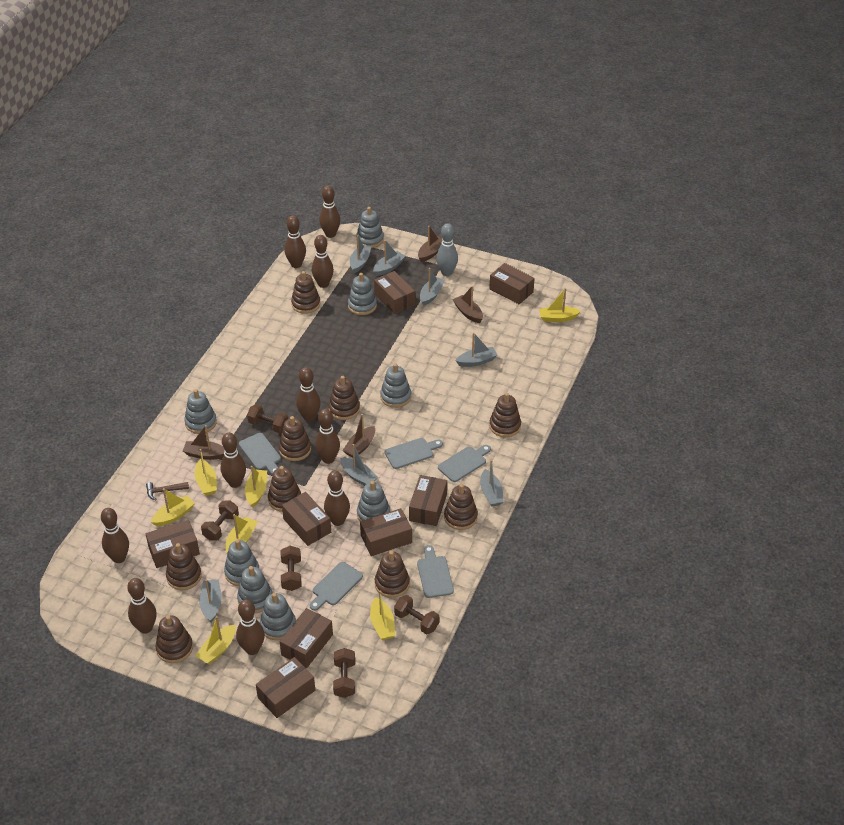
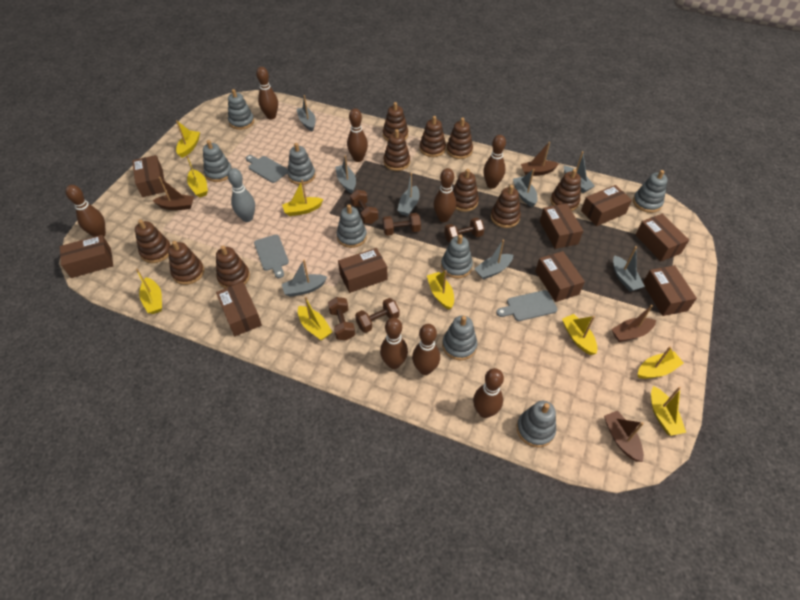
brown bowling pin: 10 -> 8
brown box: 8 -> 9
brown hammer: 1 -> 0
brown stacking toy: 9 -> 10
grey boat: 7 -> 8
grey cutting board: 5 -> 3
yellow boat: 7 -> 9

